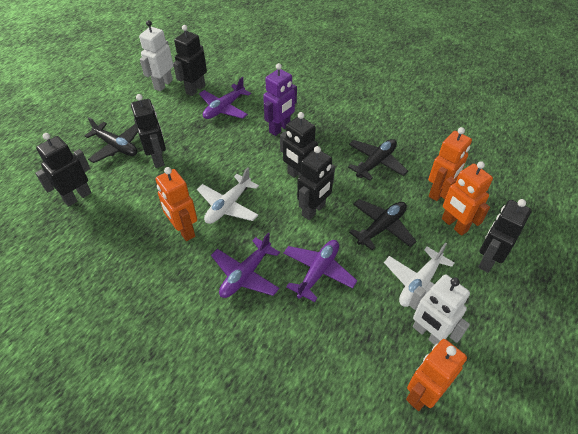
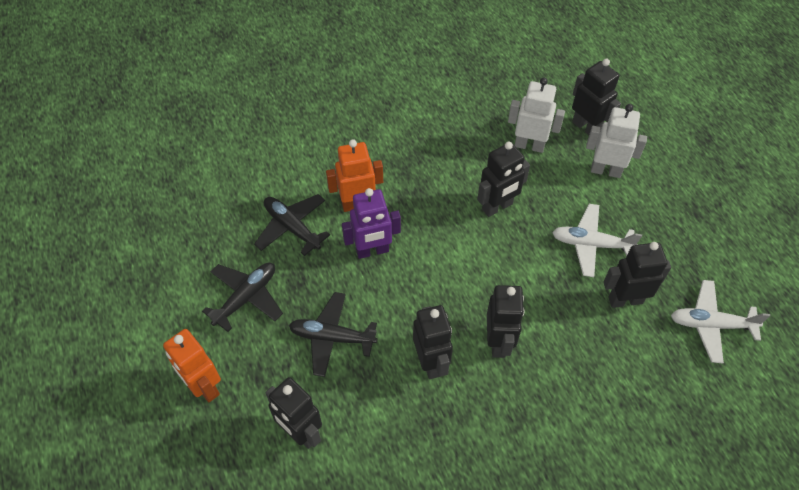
orange robot: 4 -> 2
purple plane: 3 -> 0

